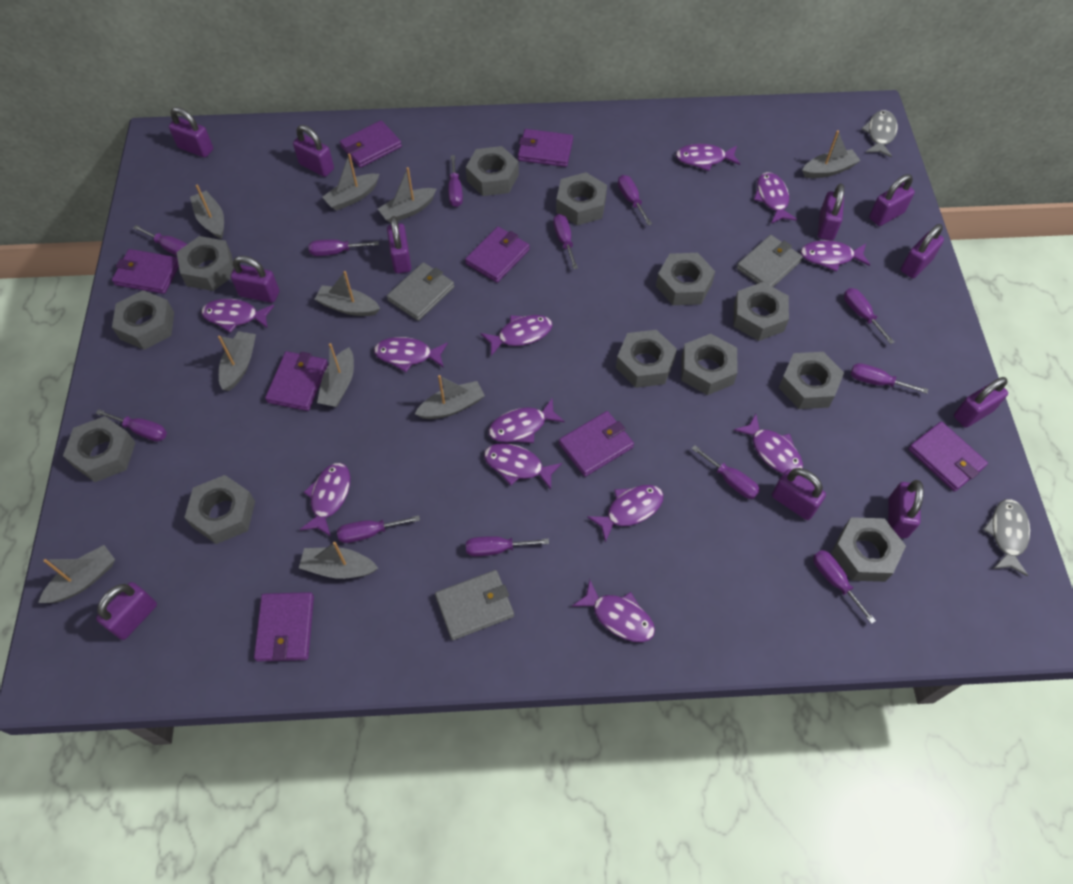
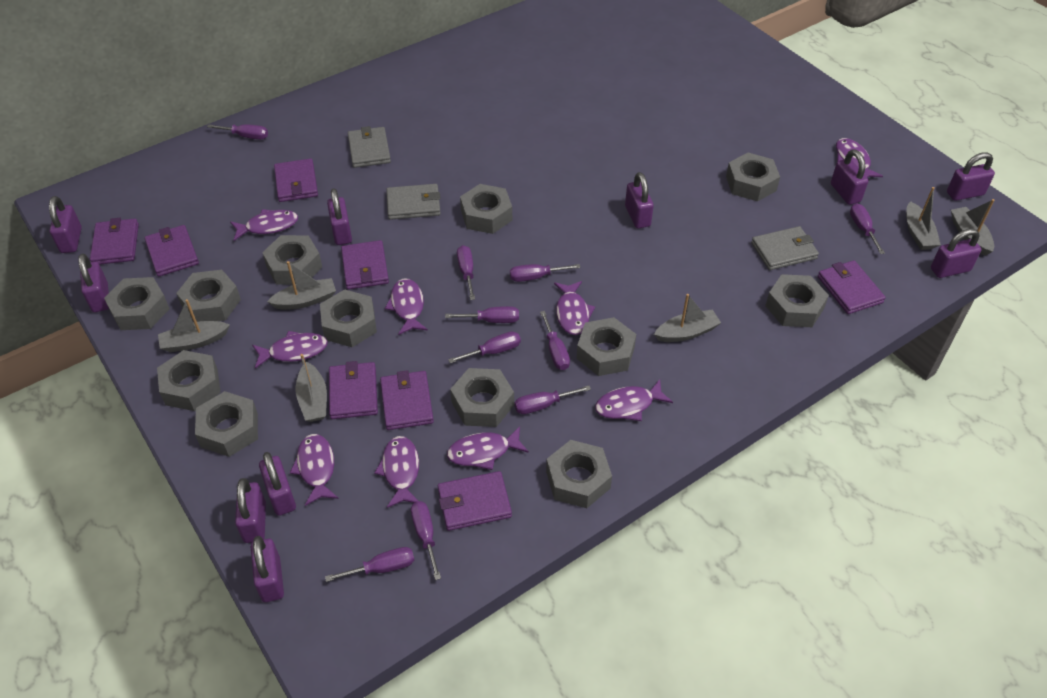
grey boat: 10 -> 6
grey fish: 2 -> 0
purple fish: 12 -> 9
purple padlock: 11 -> 10
purple screwdriver: 12 -> 10

